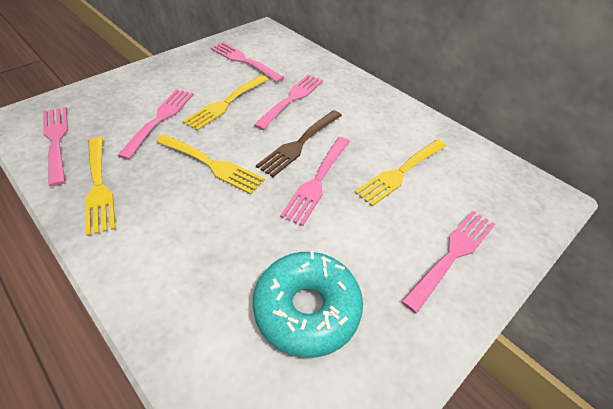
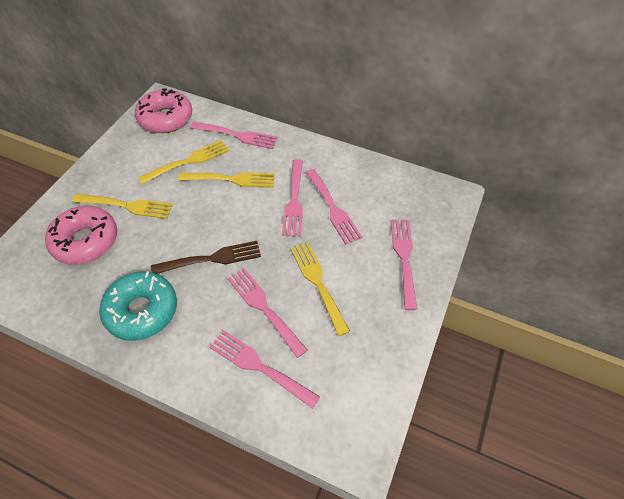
pink donut: 0 -> 2

